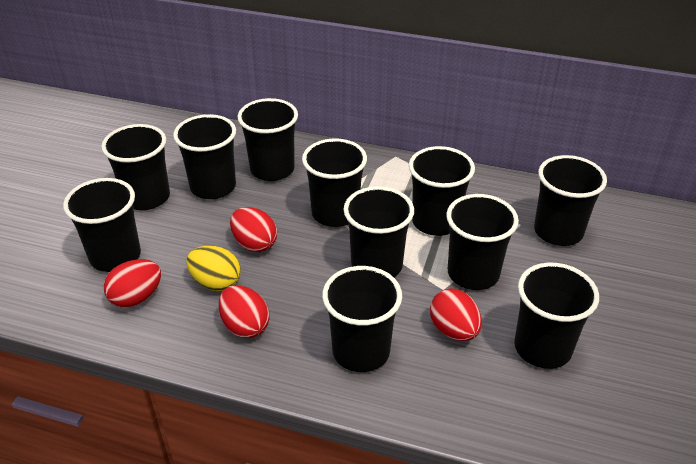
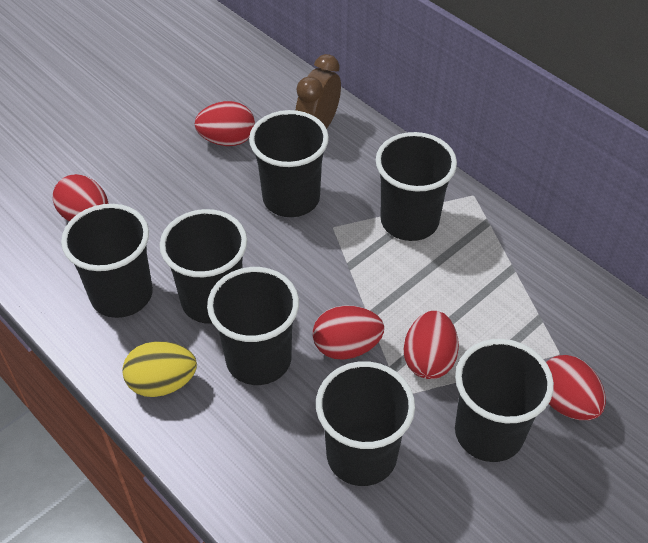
black cup: 11 -> 7
brown clock: 0 -> 1
red egg: 4 -> 5

